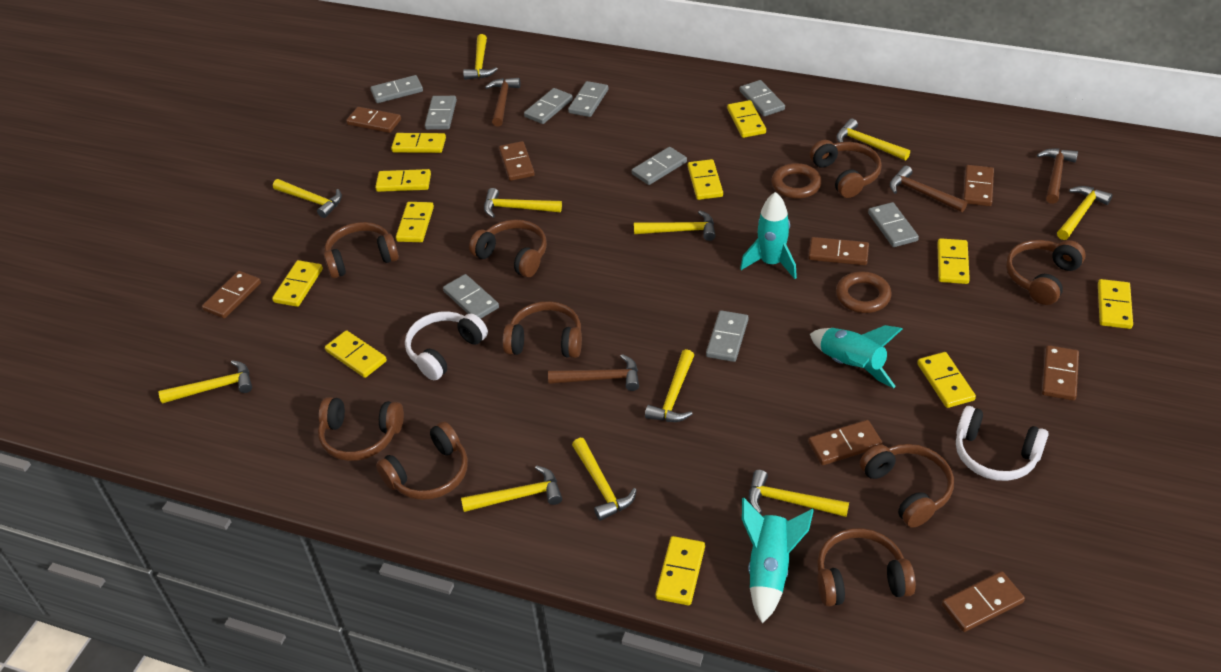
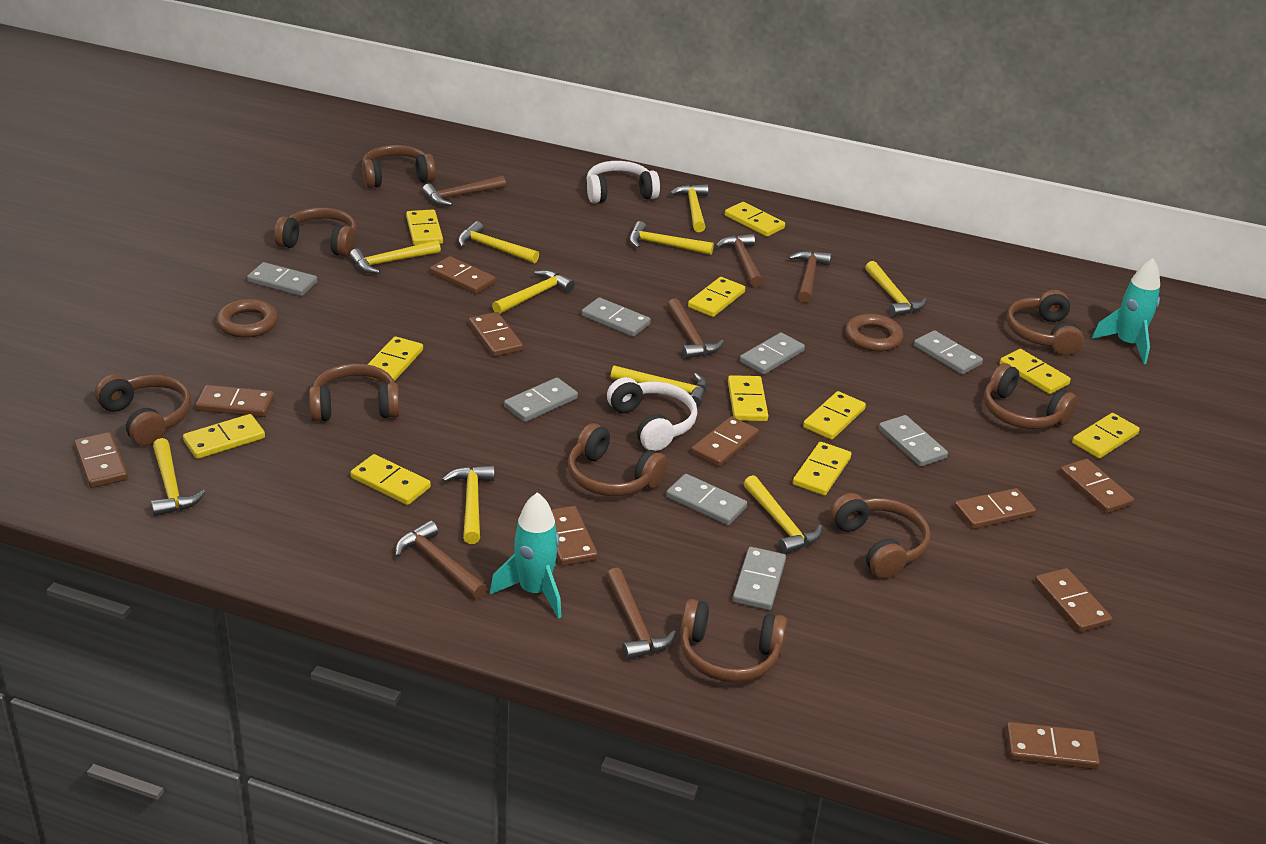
brown domino: 8 -> 10
brown hammer: 4 -> 6
grey domino: 9 -> 8
turquoise rocket: 3 -> 2
yellow hammer: 11 -> 10

